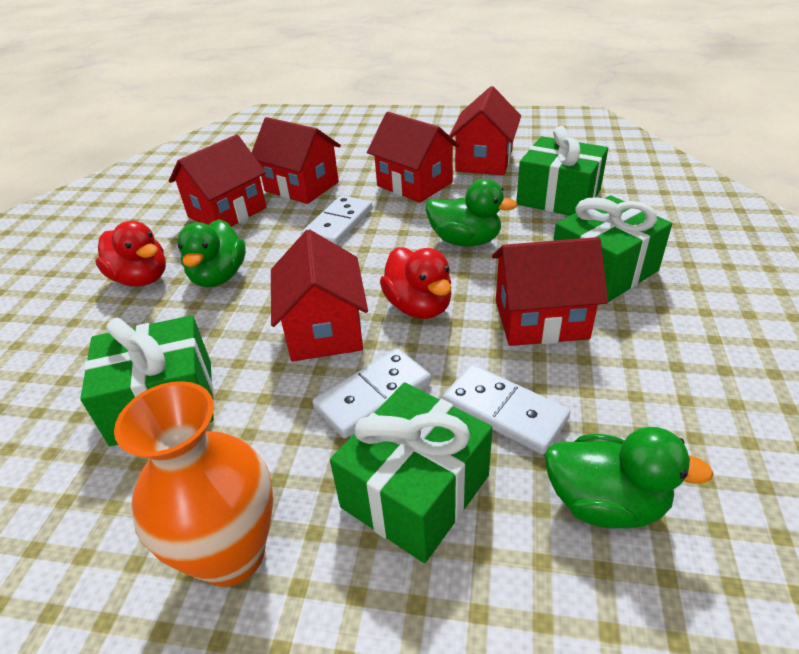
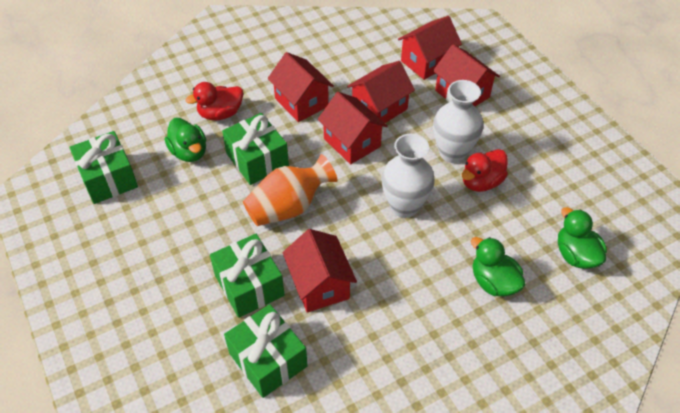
white domino: 3 -> 0
white vase: 0 -> 2

